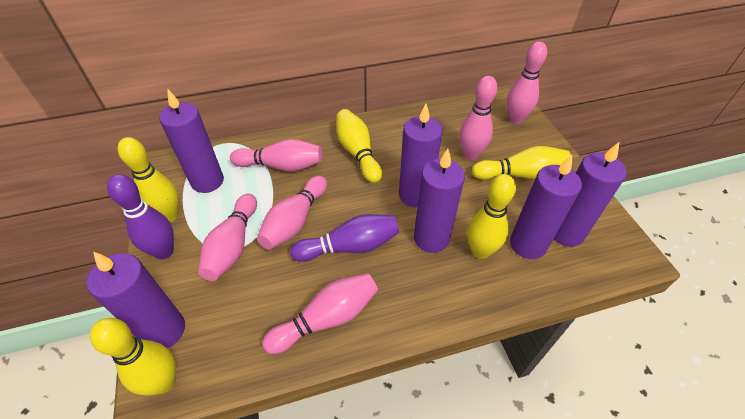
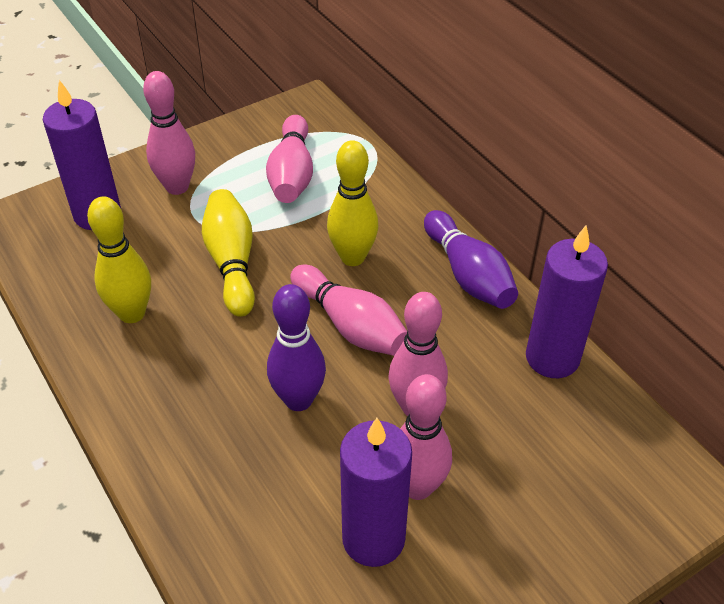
pink bowling pin: 6 -> 5
purple candle: 6 -> 3
yellow bowling pin: 5 -> 3

